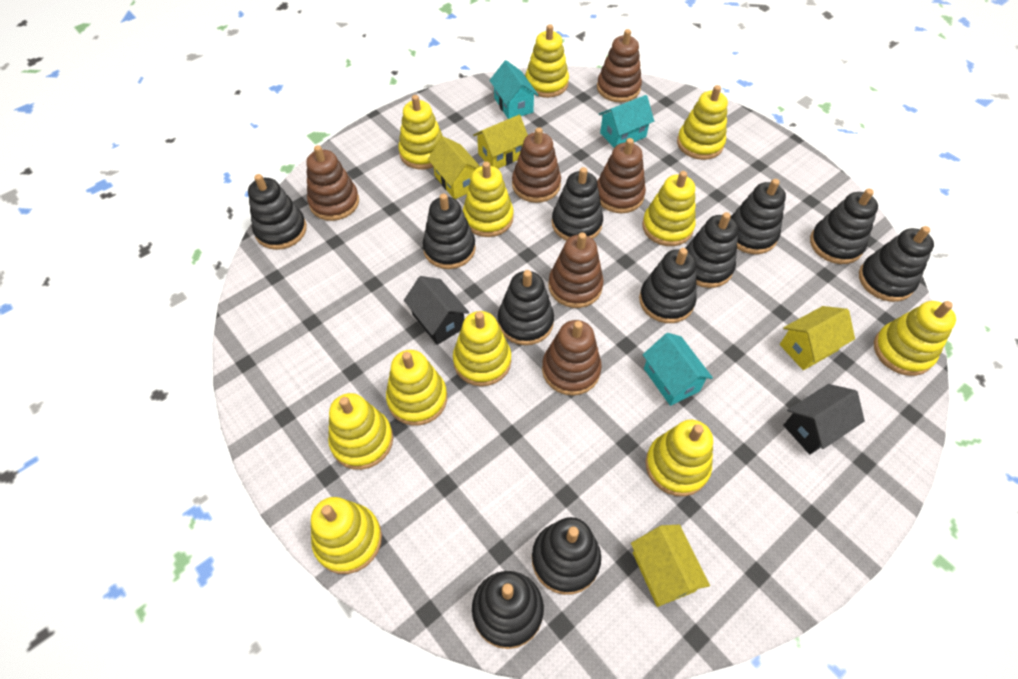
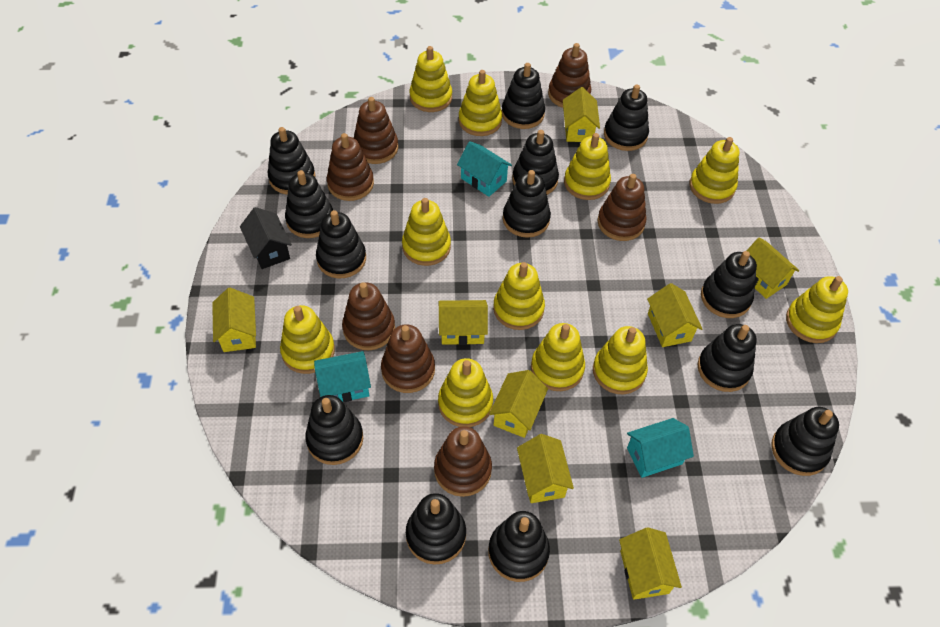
black house: 2 -> 1
black stacking toy: 11 -> 13
brown stacking toy: 6 -> 7
yellow house: 4 -> 8

